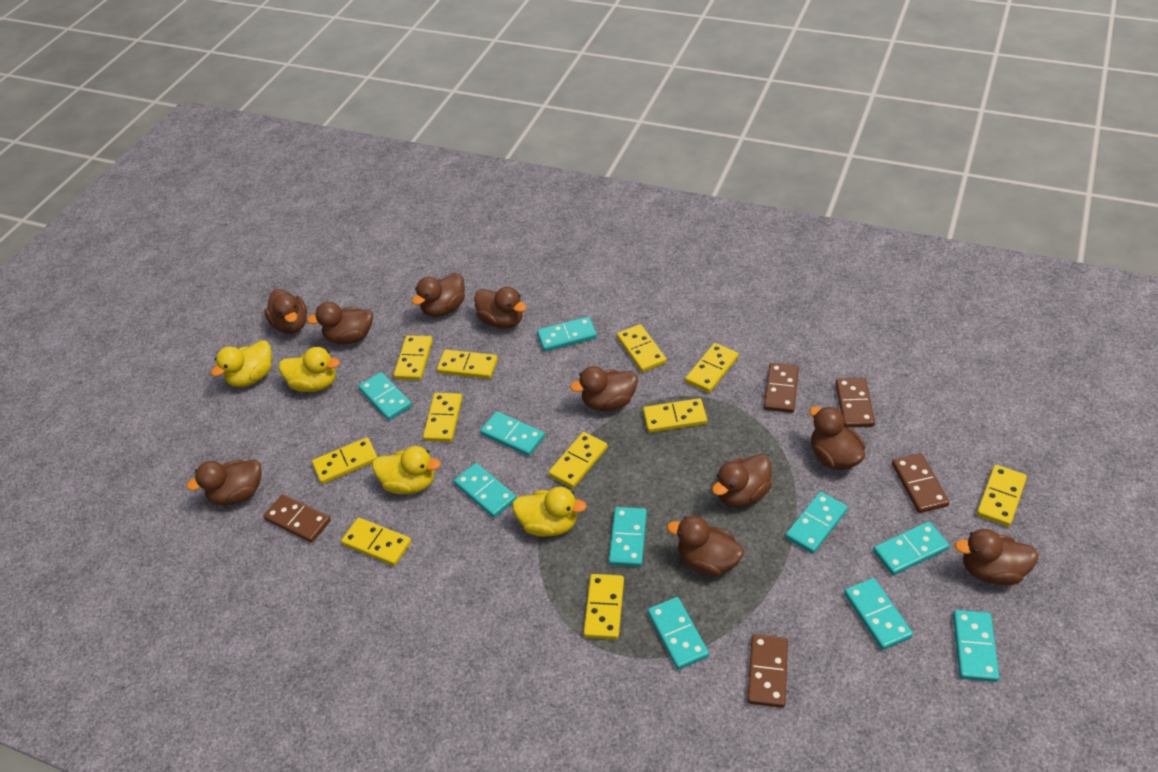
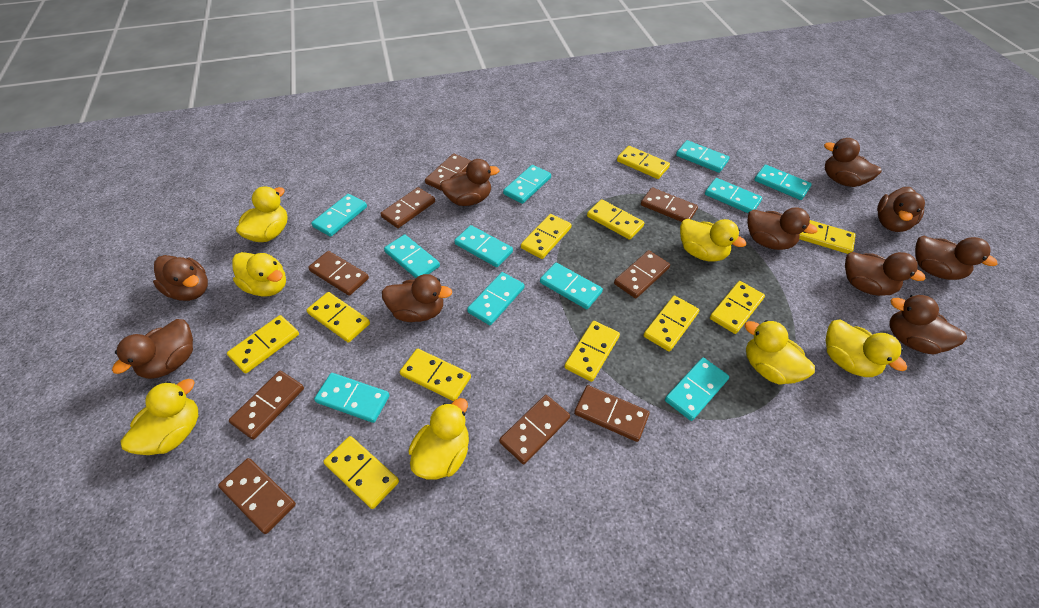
brown domino: 5 -> 9
turquoise domino: 10 -> 11
yellow duck: 4 -> 7

